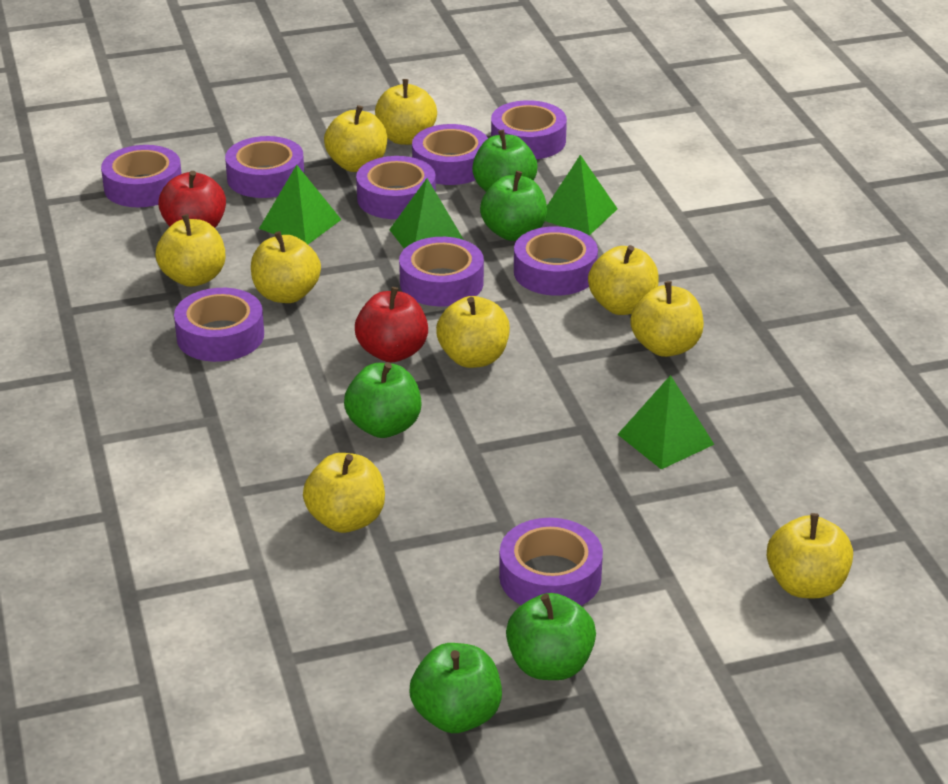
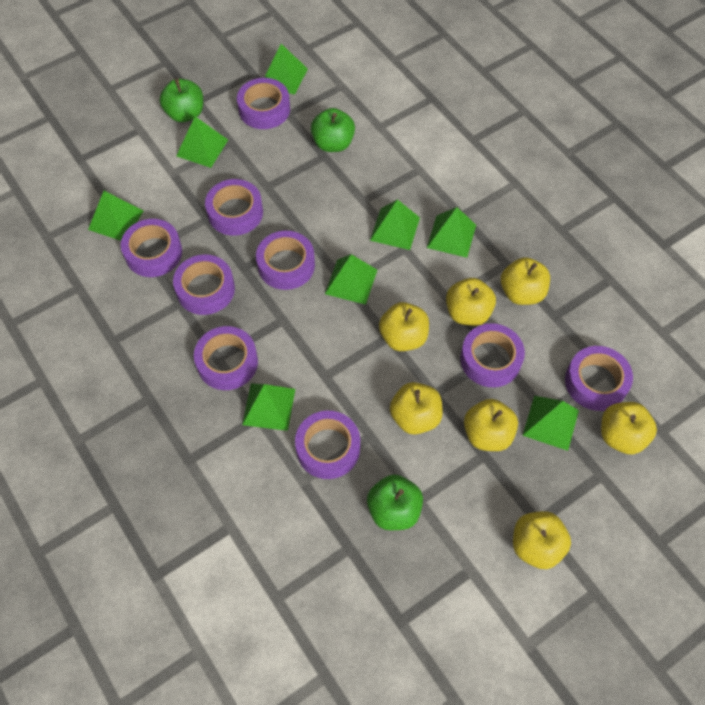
green apple: 5 -> 3
green pyramid: 4 -> 8
red apple: 2 -> 0
yellow apple: 9 -> 7

